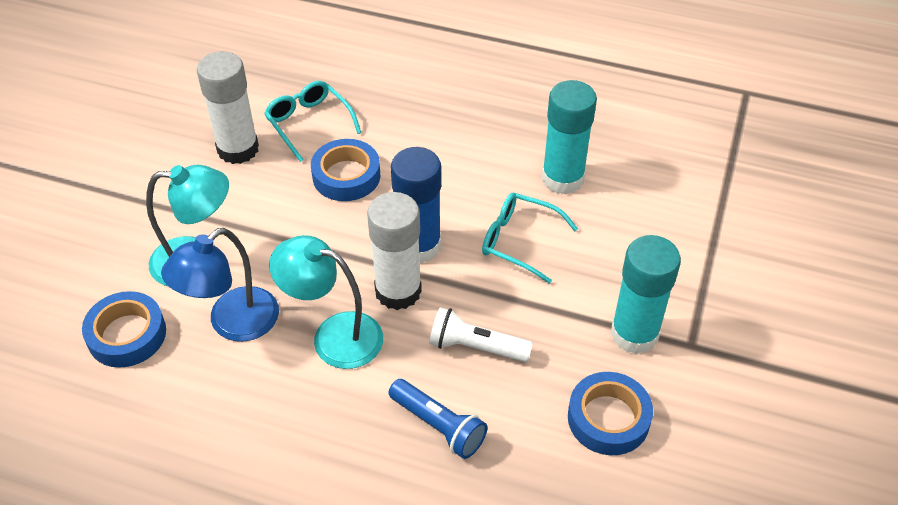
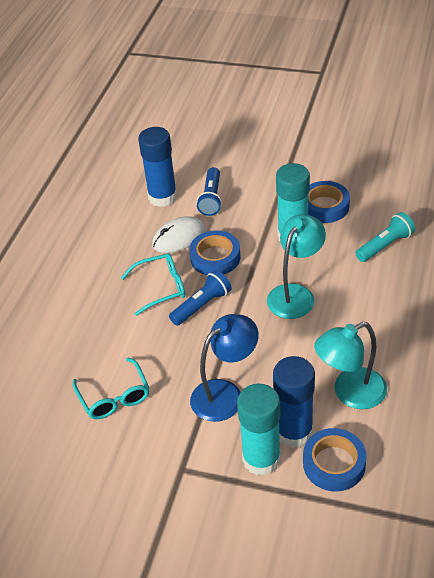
blue flashlight: 1 -> 2
blue glue stick: 1 -> 2
turquoise flashlight: 0 -> 1
white flashlight: 1 -> 0
white glue stick: 2 -> 0
white mouse: 0 -> 1

